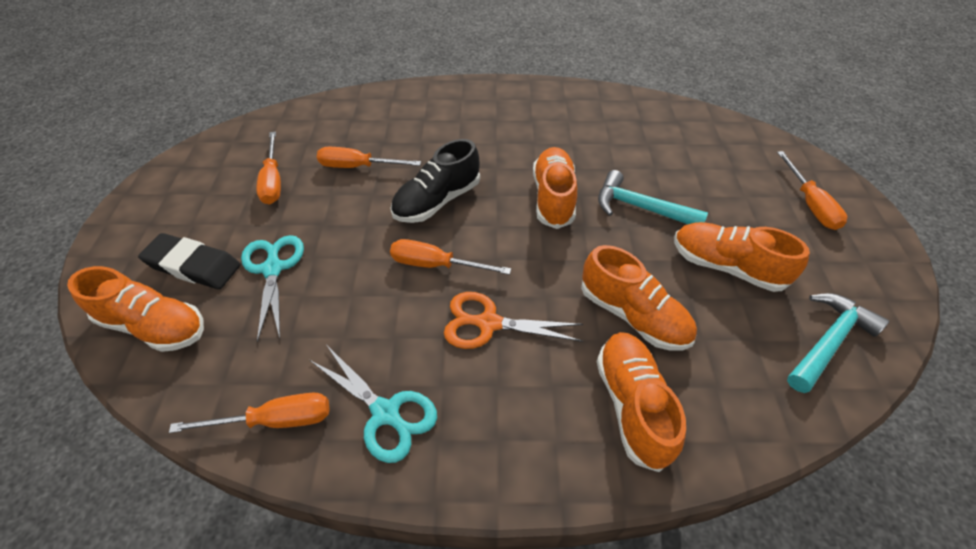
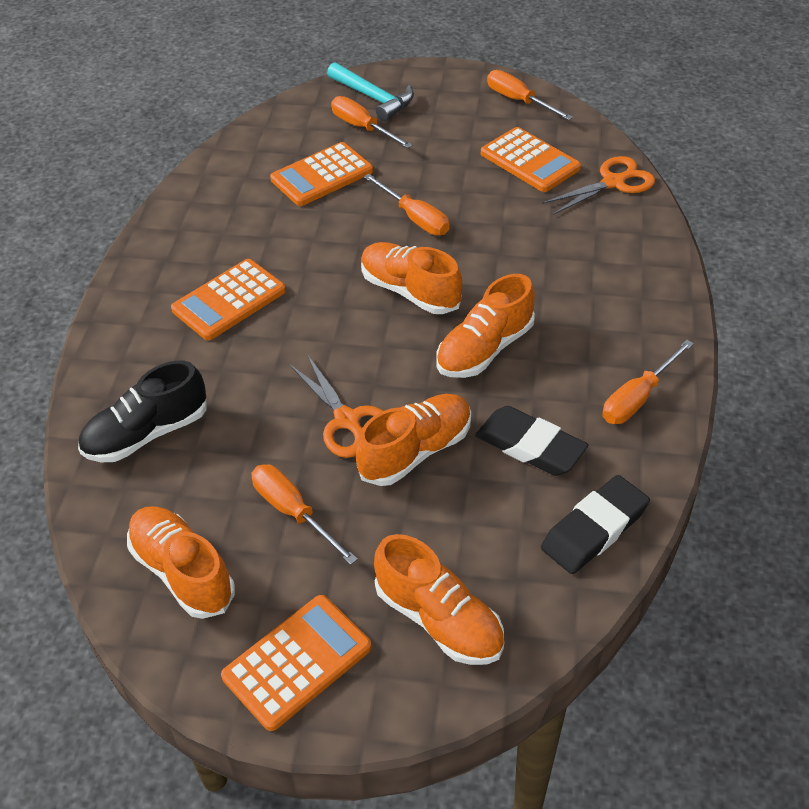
black eraser: 1 -> 2
orange calculator: 0 -> 4
orange scissors: 1 -> 2
turquoise hammer: 2 -> 1
turquoise scissors: 2 -> 0

